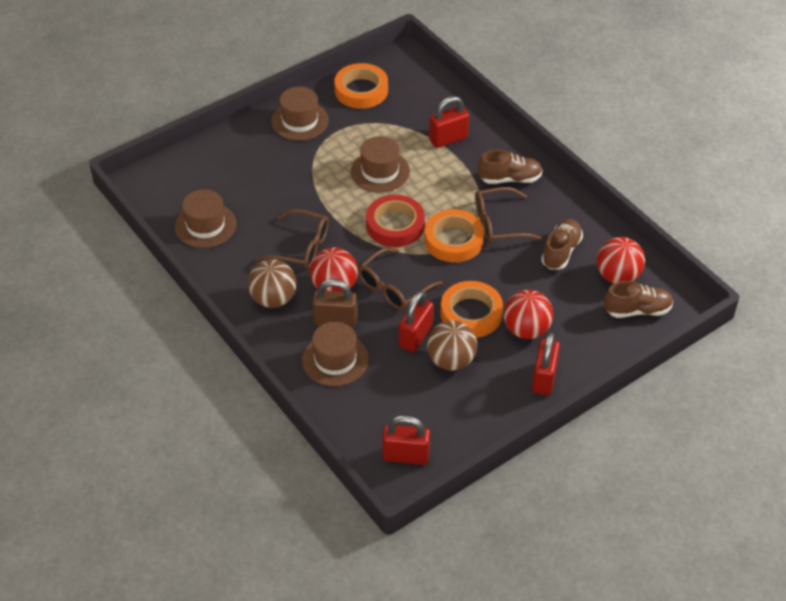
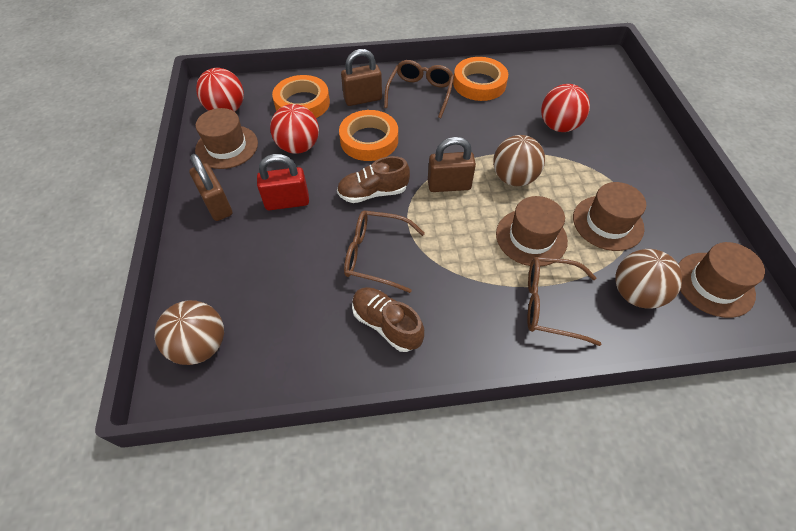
brown ball: 2 -> 3
brown padlock: 1 -> 3
brown shoe: 3 -> 2
red padlock: 4 -> 1
red tape: 1 -> 0

